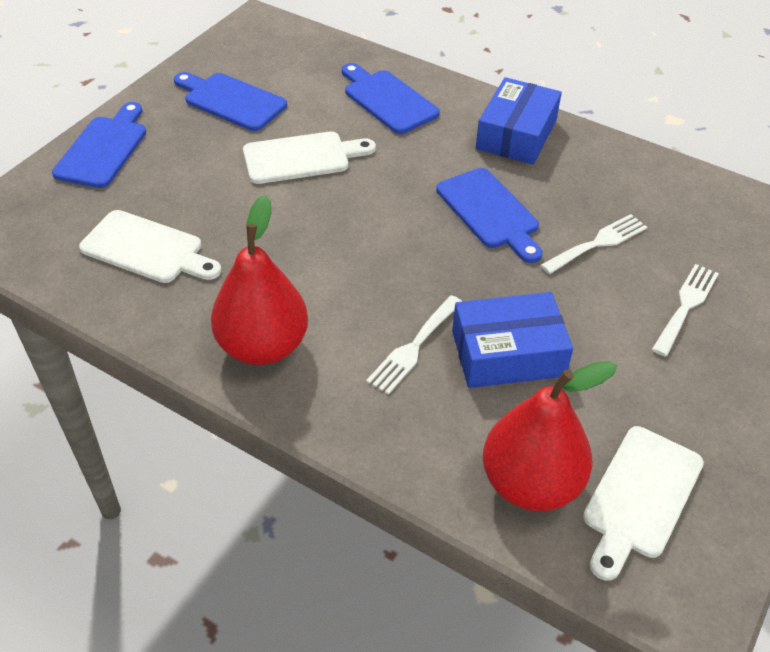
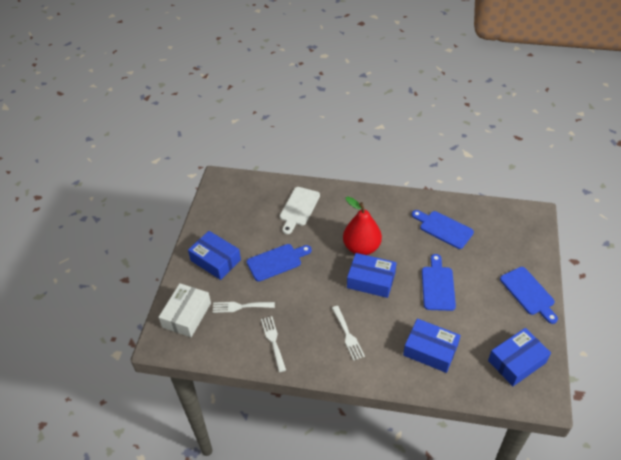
blue box: 2 -> 4
red pear: 2 -> 1
white box: 0 -> 1
white cutting board: 3 -> 1

